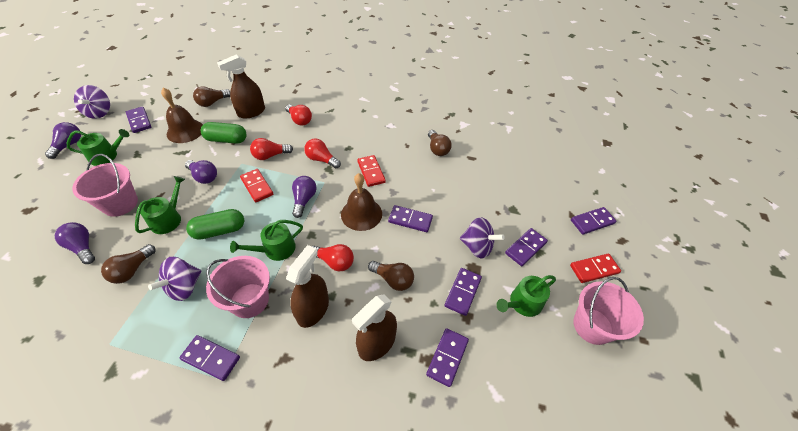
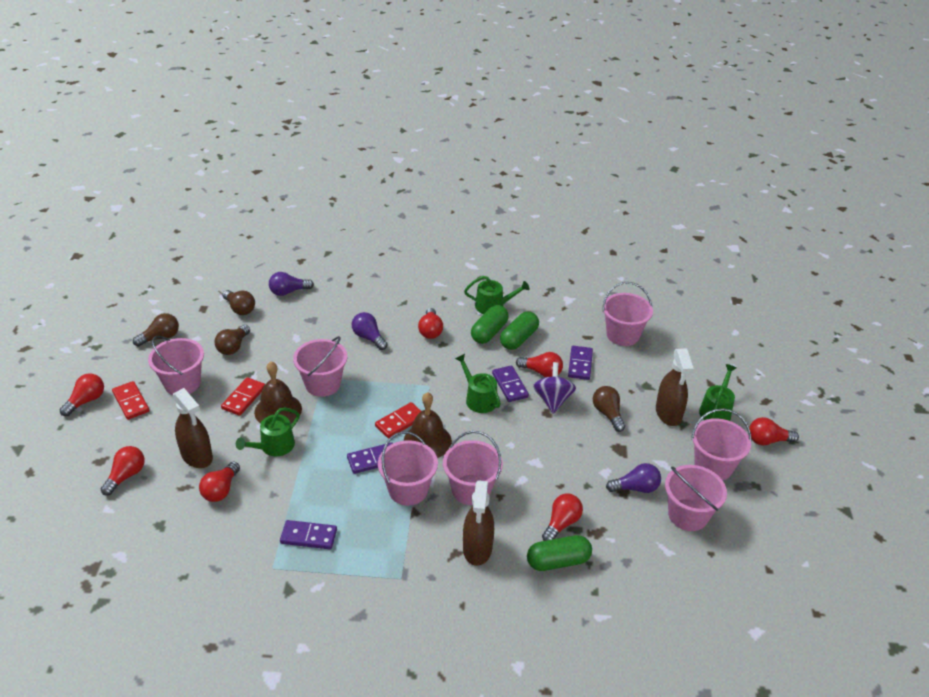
green capsule: 2 -> 3
pink bucket: 3 -> 7
purple domino: 7 -> 4
purple light bulb: 4 -> 3
purple spinning top: 3 -> 1
red light bulb: 4 -> 7

